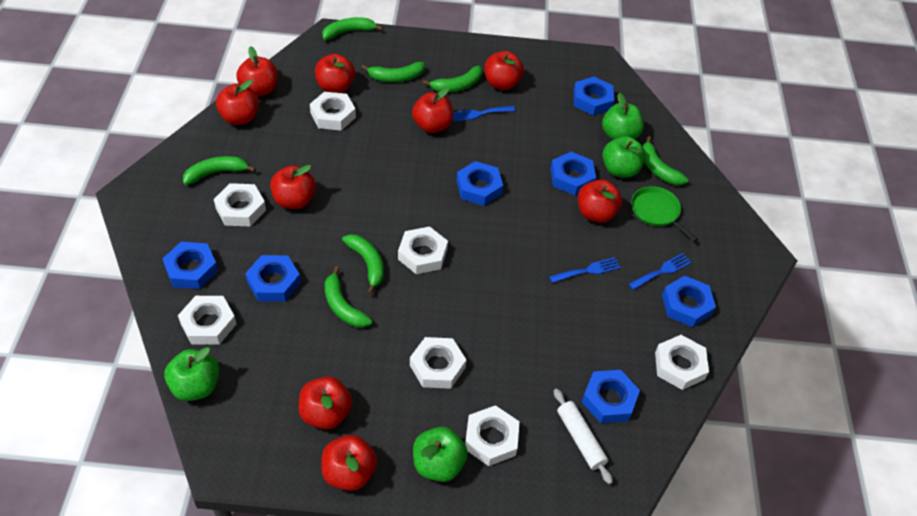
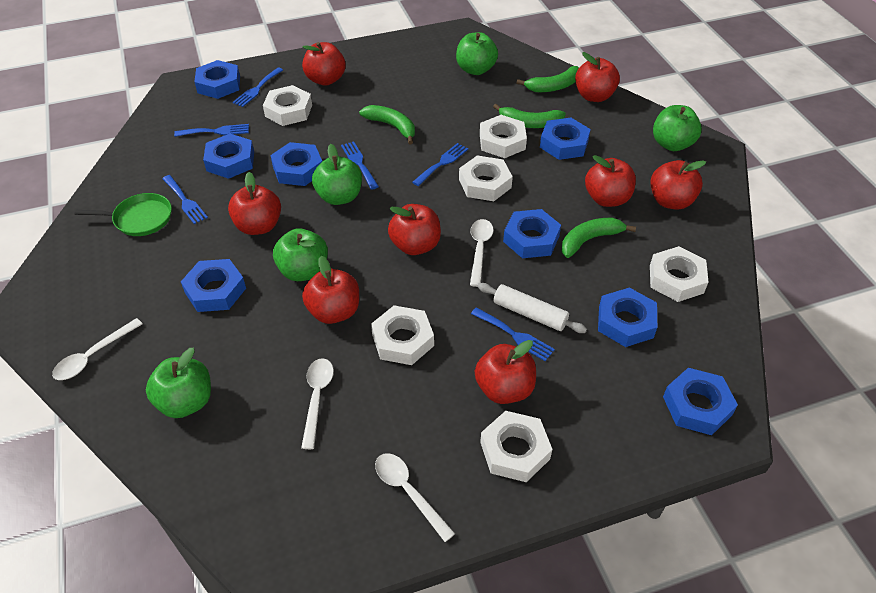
blue fork: 3 -> 6
blue nut: 7 -> 8
green apple: 4 -> 5
green banana: 7 -> 4
red apple: 9 -> 8
white nut: 7 -> 6
white spoon: 0 -> 4

